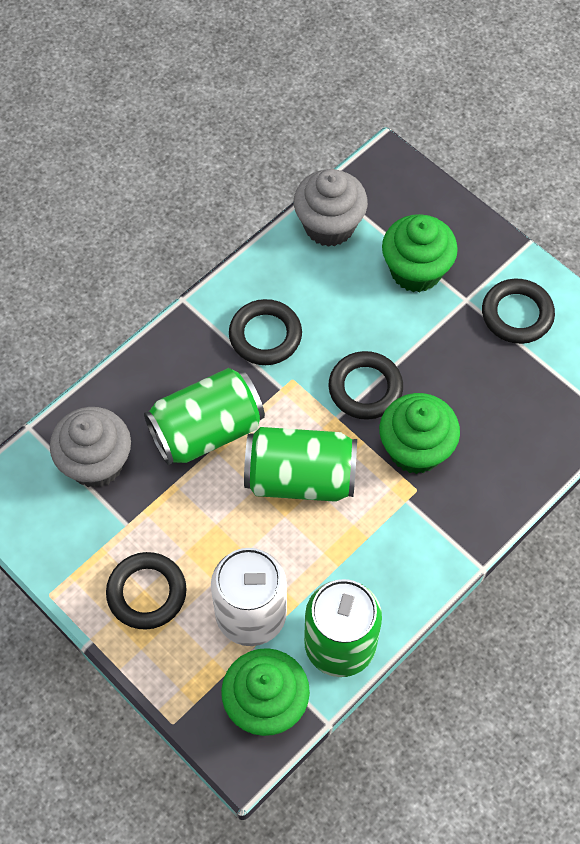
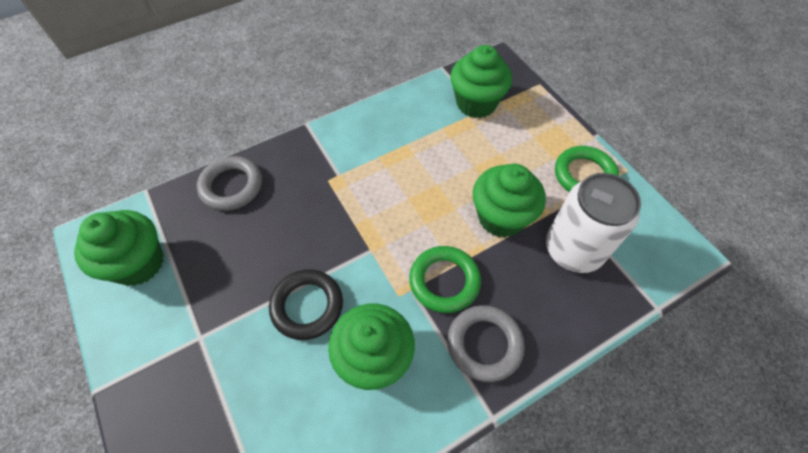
black ring: 4 -> 1
green can: 3 -> 0
green cupcake: 3 -> 4
green ring: 0 -> 2
grey cupcake: 2 -> 0
grey ring: 0 -> 2

